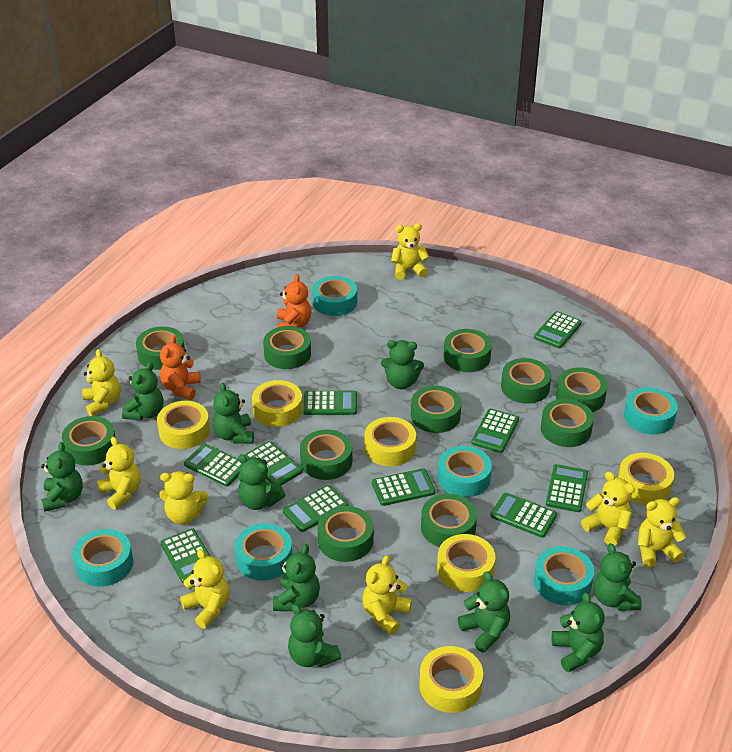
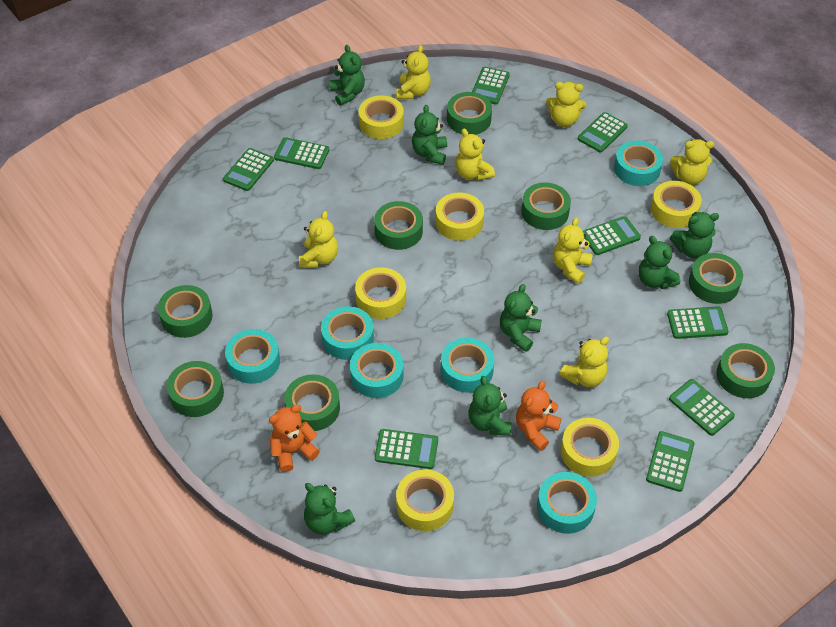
green calculator: 10 -> 9
green tape: 11 -> 8
green teddy bear: 10 -> 7
yellow teddy bear: 8 -> 7

